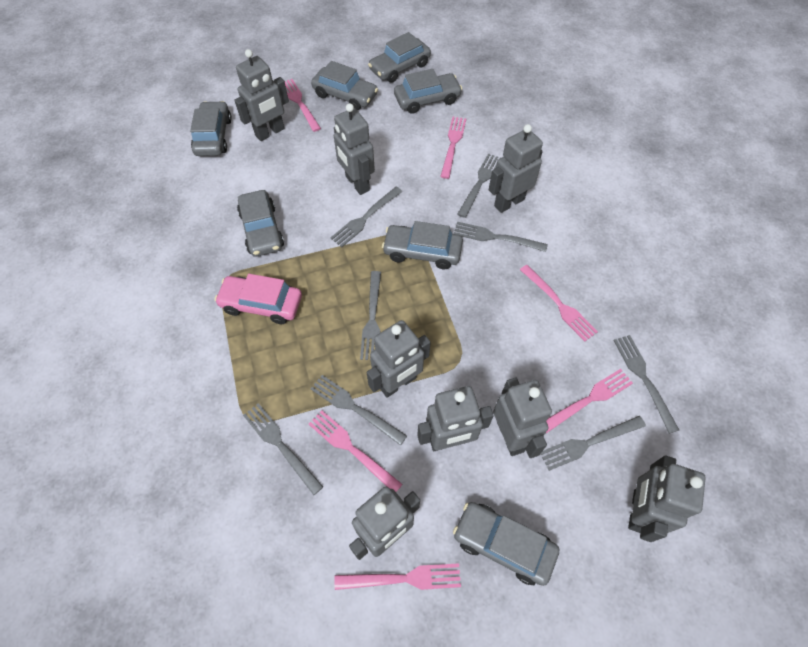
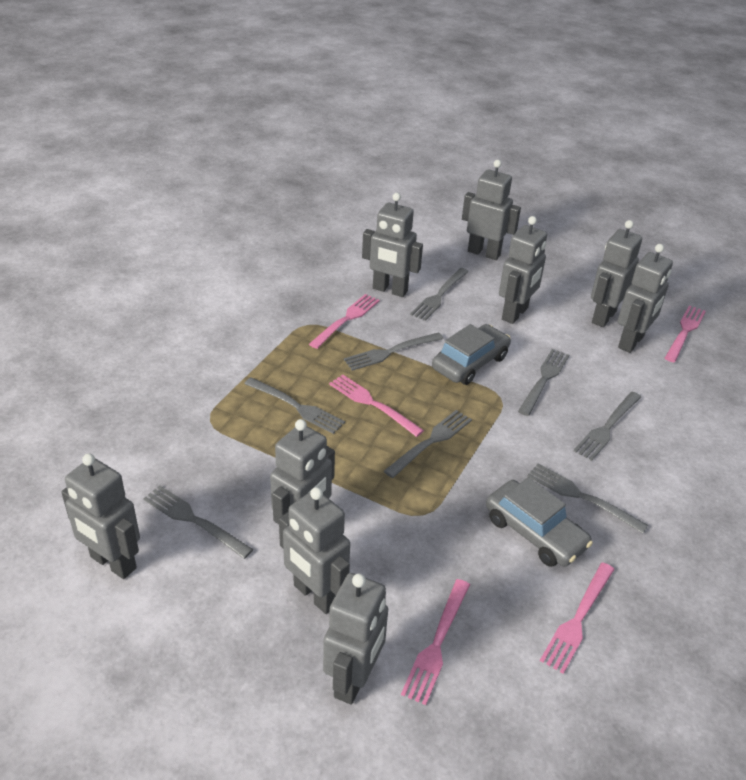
grey car: 7 -> 2
grey robot: 8 -> 9
pink car: 1 -> 0
pink fork: 6 -> 5

